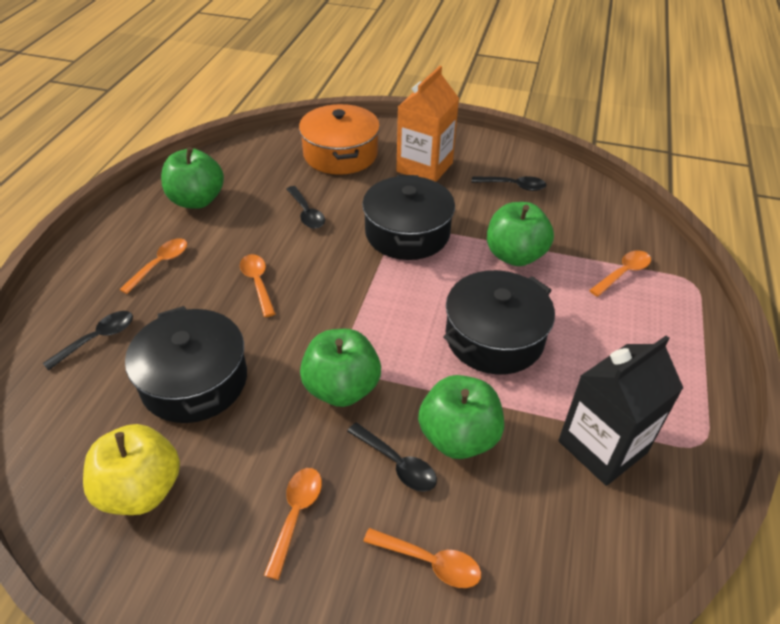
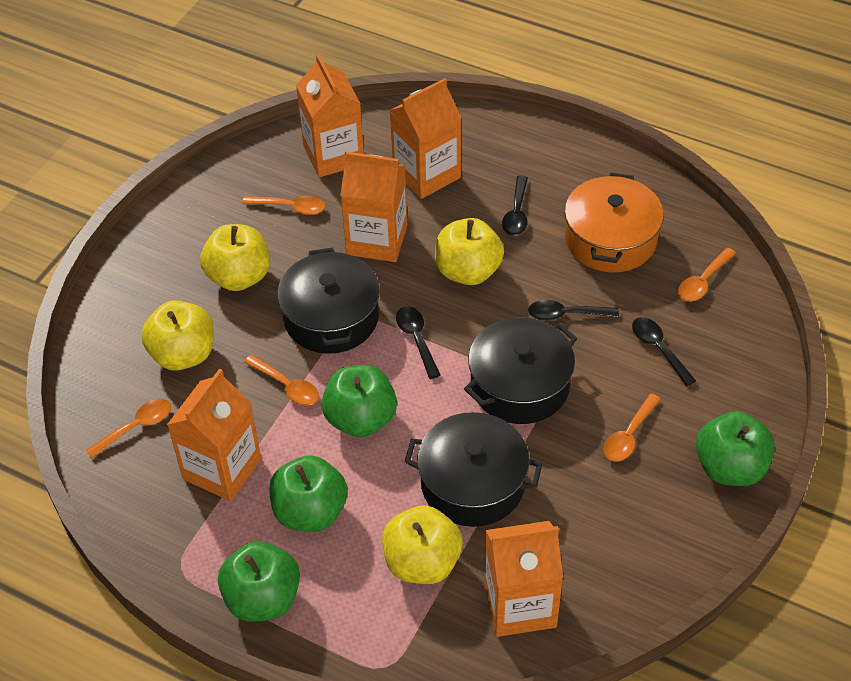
black carton: 1 -> 0
orange carton: 1 -> 5
yellow apple: 1 -> 4

